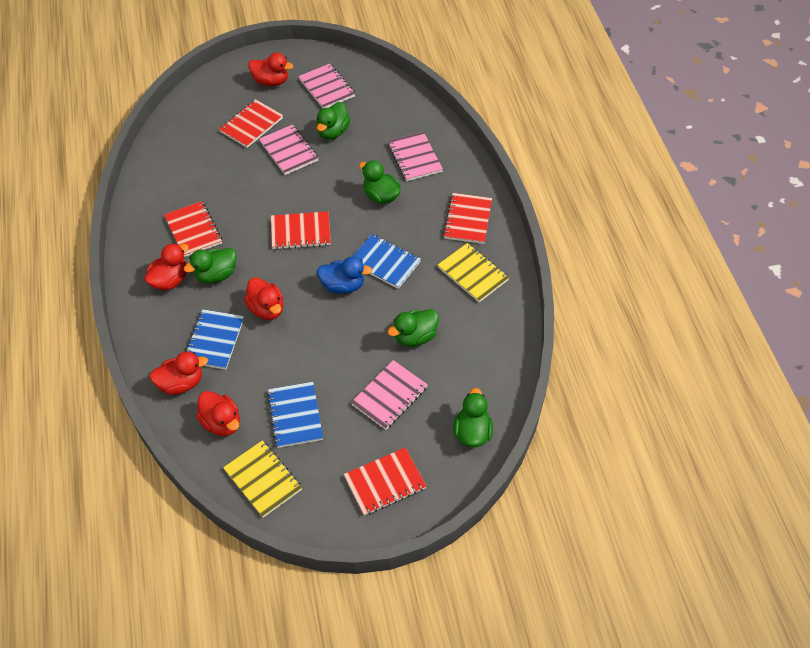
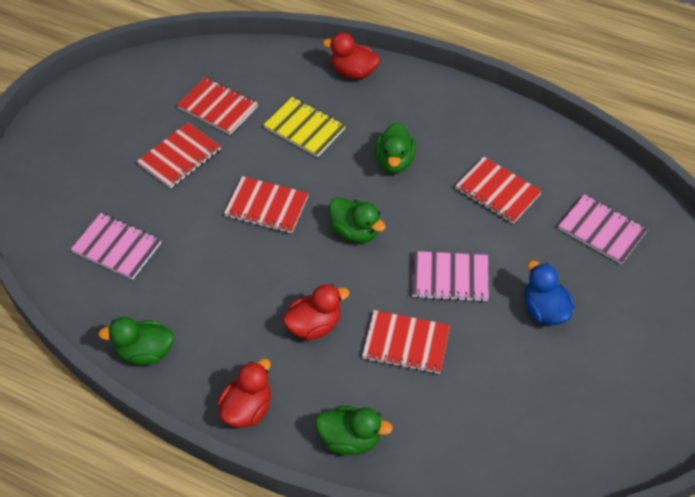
blue notebook: 3 -> 0
green duck: 5 -> 4
pink notebook: 4 -> 3
red duck: 5 -> 3
yellow notebook: 2 -> 1

